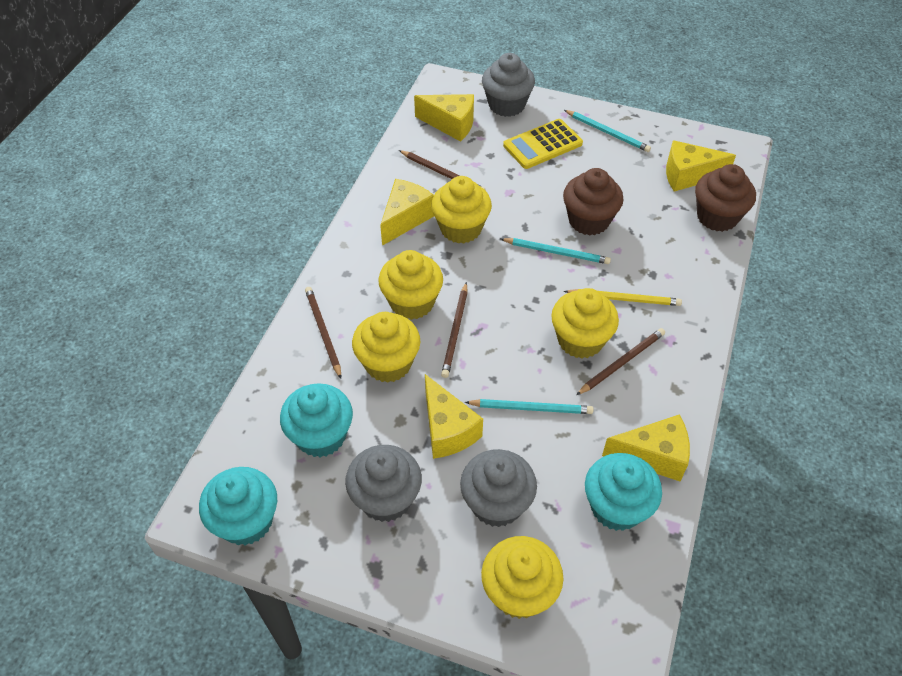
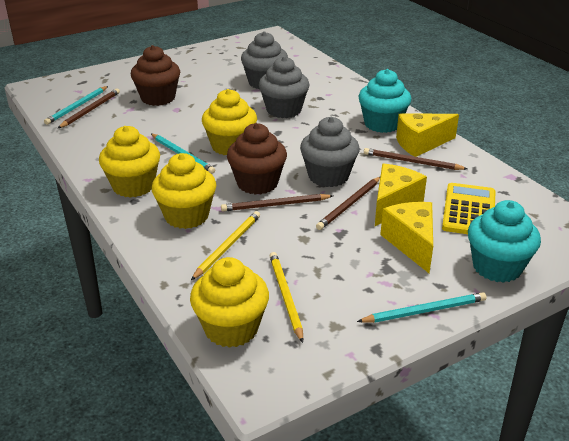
turquoise cupcake: 3 -> 2
yellow cheese: 5 -> 3
yellow cupcake: 5 -> 4
yellow pencil: 1 -> 2

